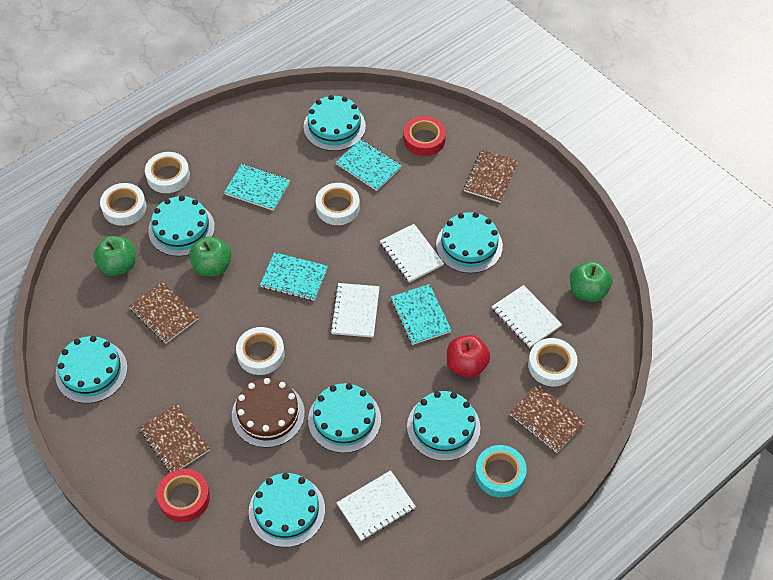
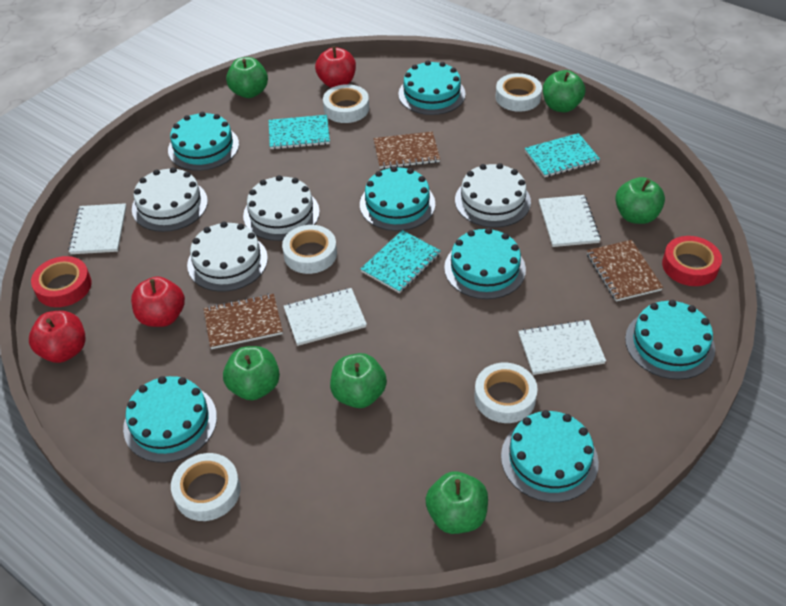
brown cake: 1 -> 0
brown notebook: 4 -> 3
green apple: 3 -> 6
red apple: 1 -> 3
turquoise notebook: 4 -> 3
turquoise tape: 1 -> 0
white cake: 0 -> 4

